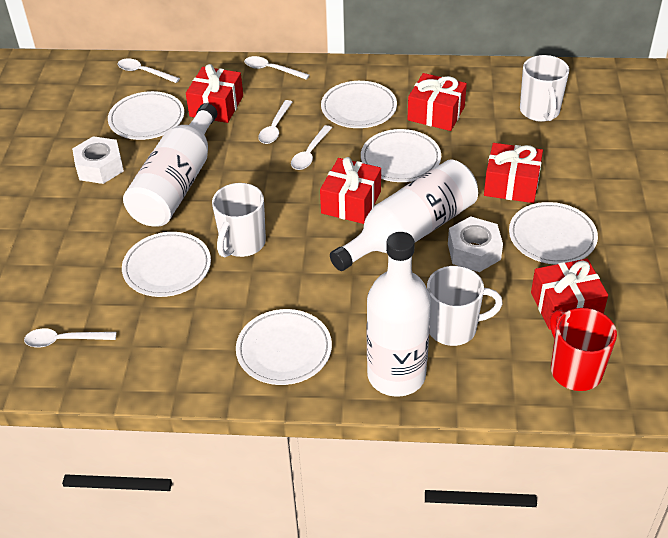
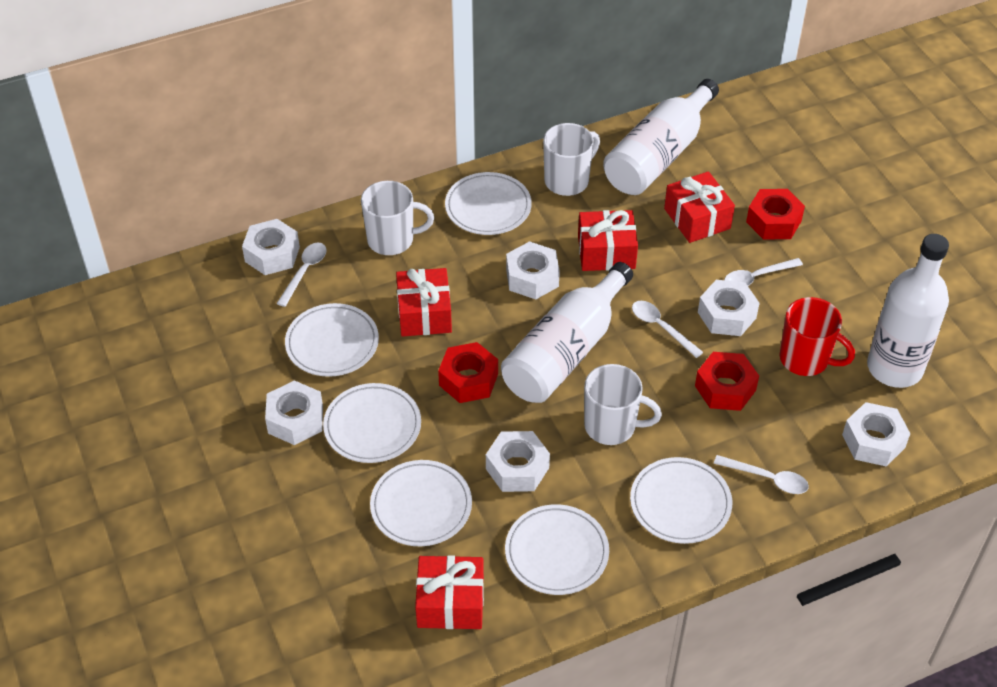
red gift: 5 -> 4
red nut: 0 -> 3
white nut: 2 -> 6
white spoon: 5 -> 4

